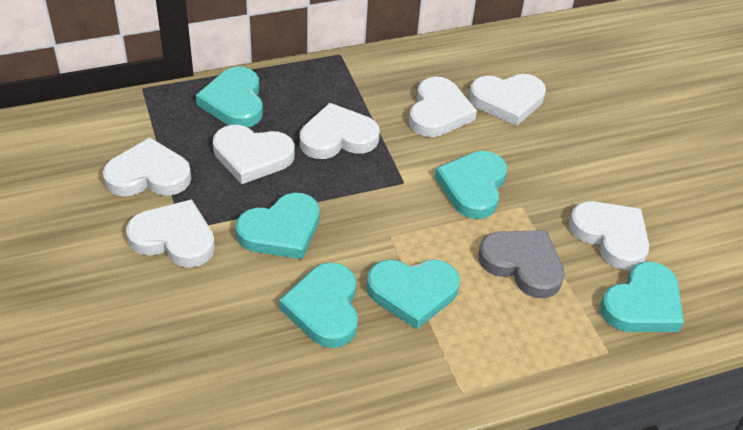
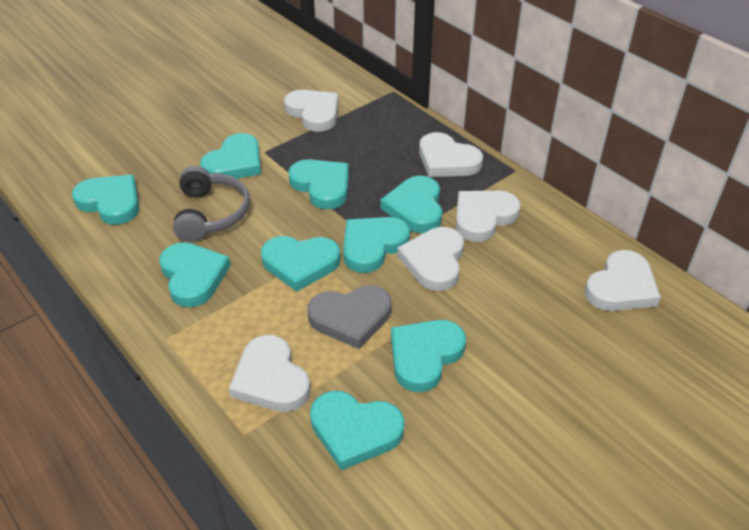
grey headphones: 0 -> 1
turquoise heart: 6 -> 9
white heart: 7 -> 6

